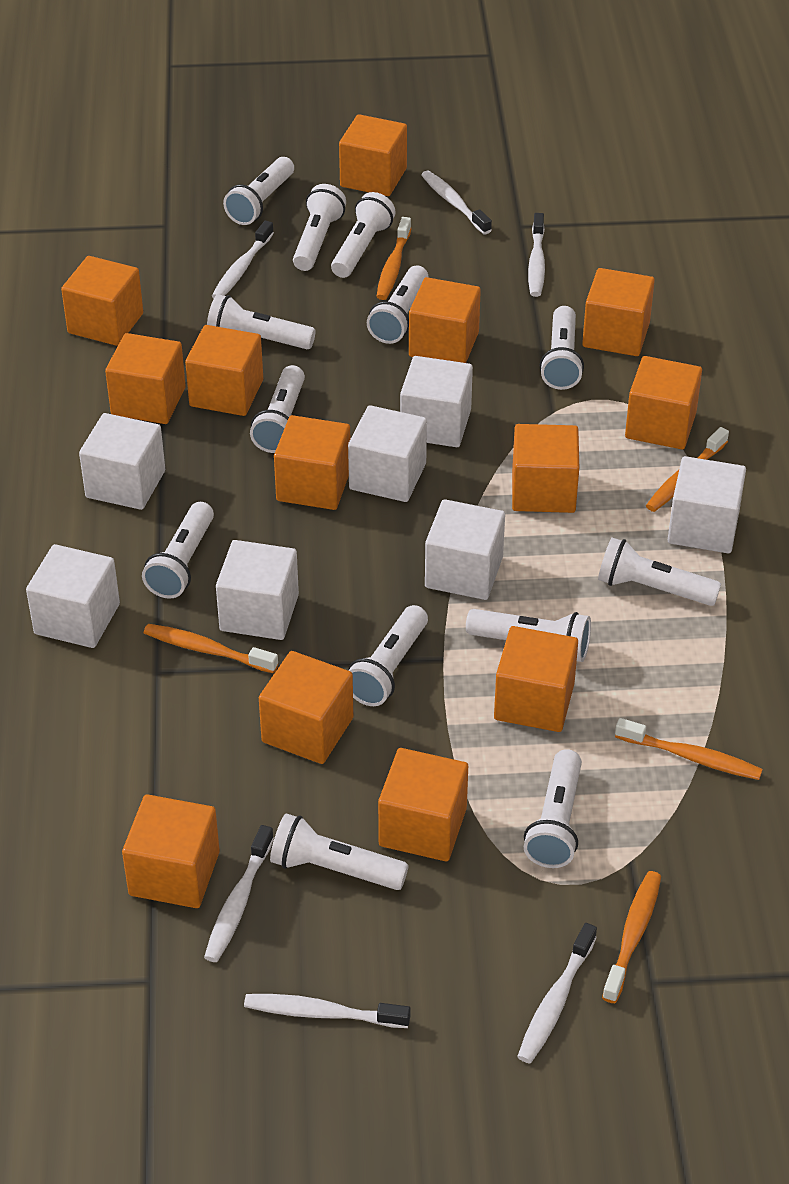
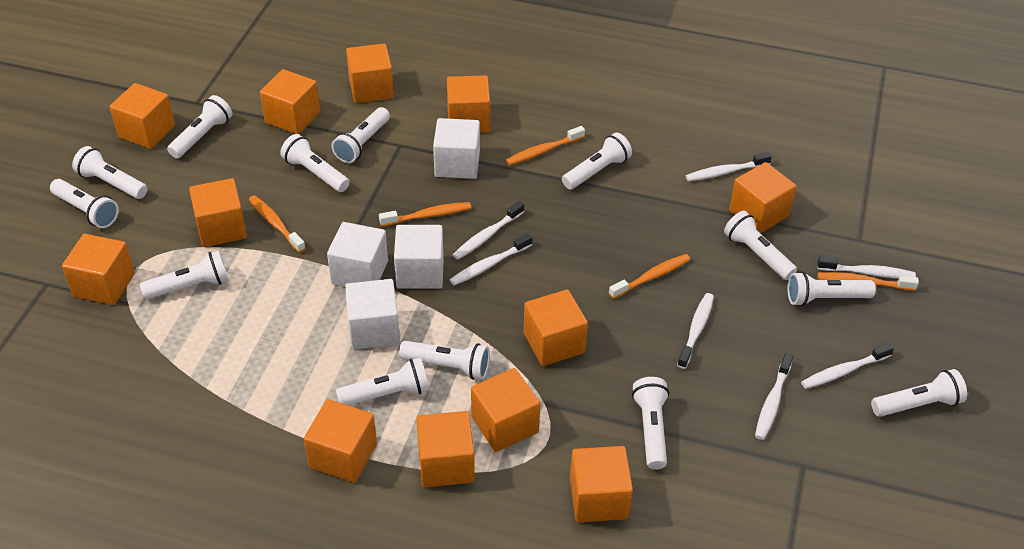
orange cube: 13 -> 12
white cube: 7 -> 4
white toothbrush: 6 -> 7

